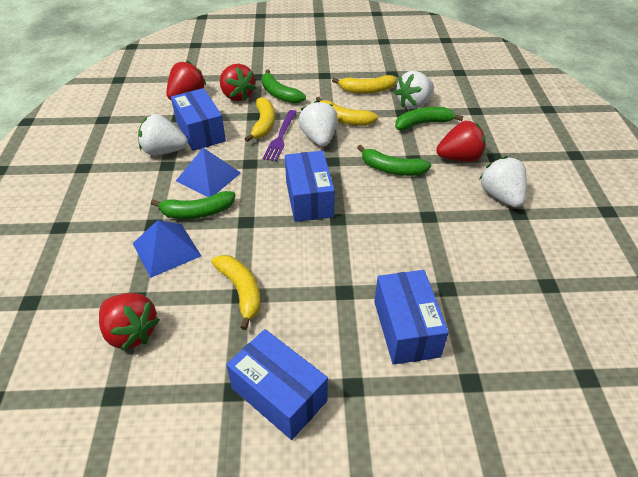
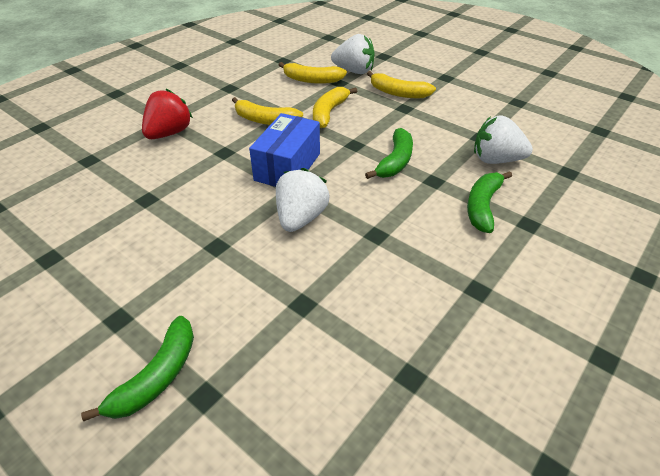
blue box: 4 -> 1
blue pyramid: 2 -> 0
green banana: 4 -> 3
purple fork: 1 -> 0
red strawberry: 4 -> 1
white strawberry: 4 -> 3

